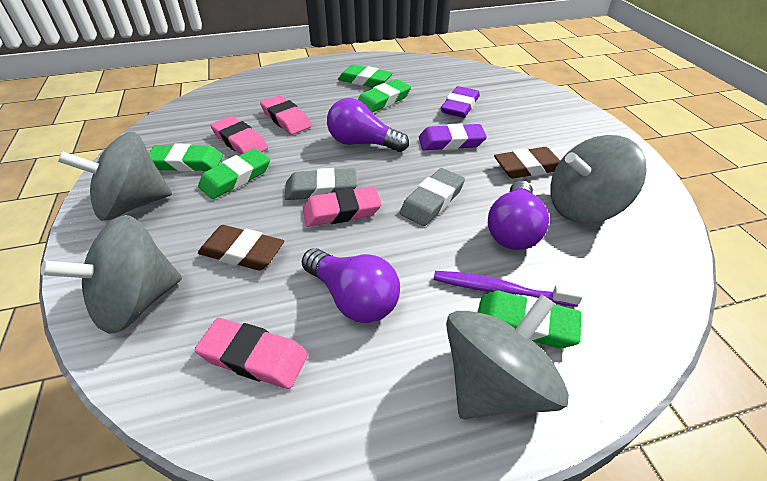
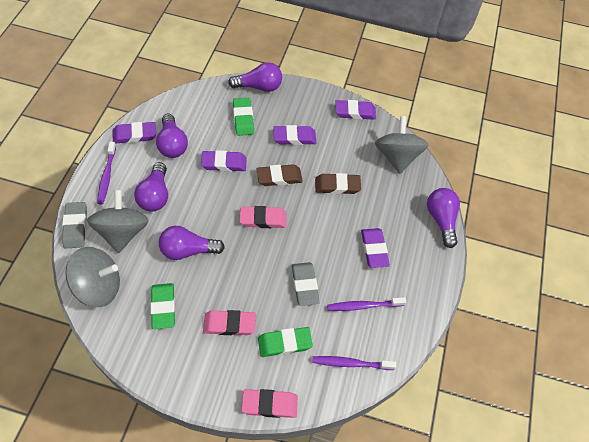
green eraser: 5 -> 3
grey spinning top: 4 -> 3
pink eraser: 4 -> 3
purple eraser: 2 -> 5
purple light bulb: 3 -> 5
purple toothbrush: 1 -> 3

